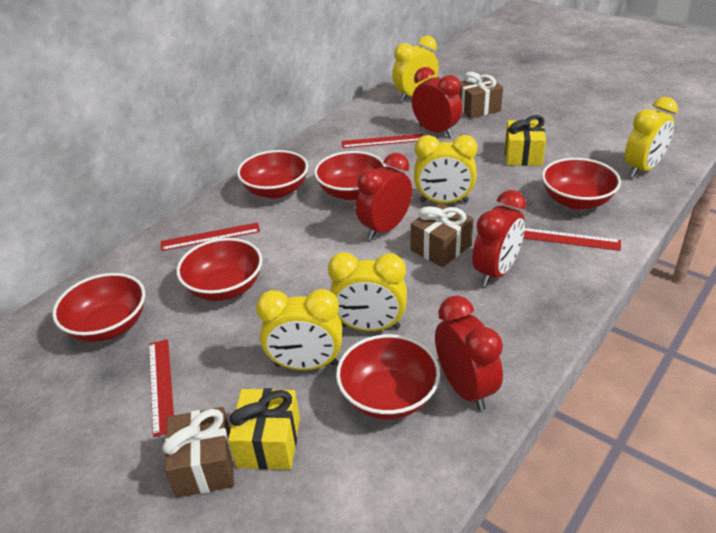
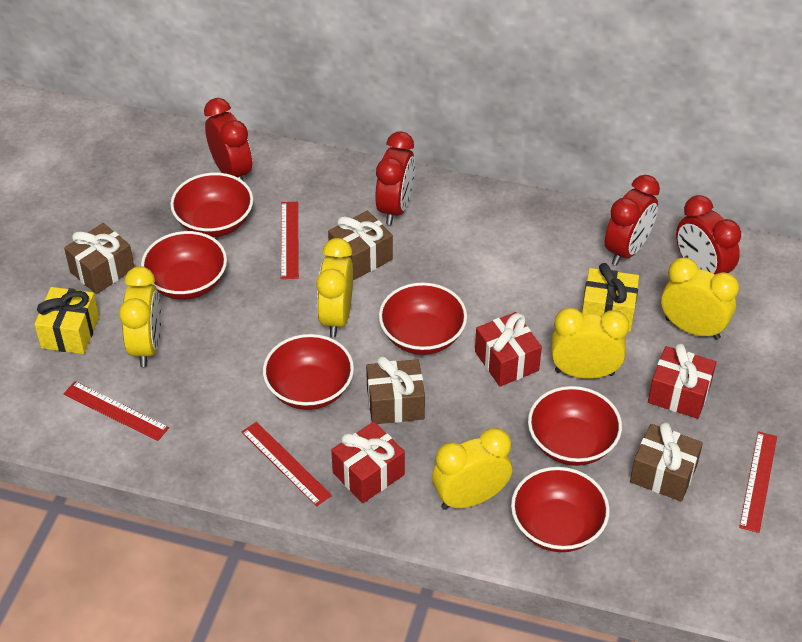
brown gift: 3 -> 4
red gift: 0 -> 3

